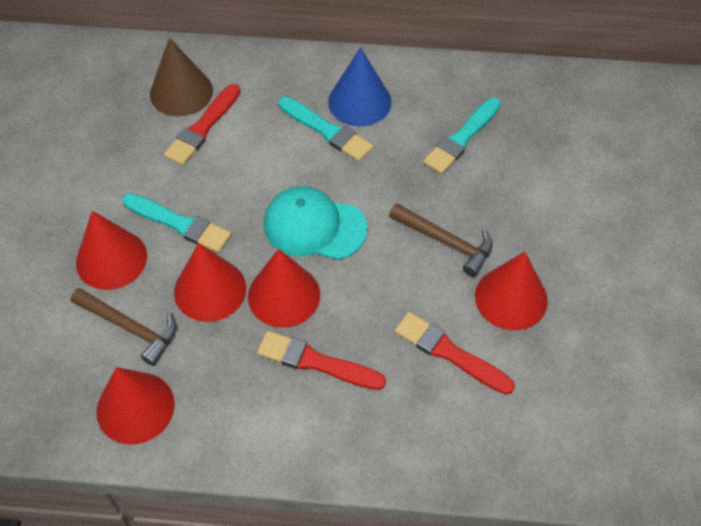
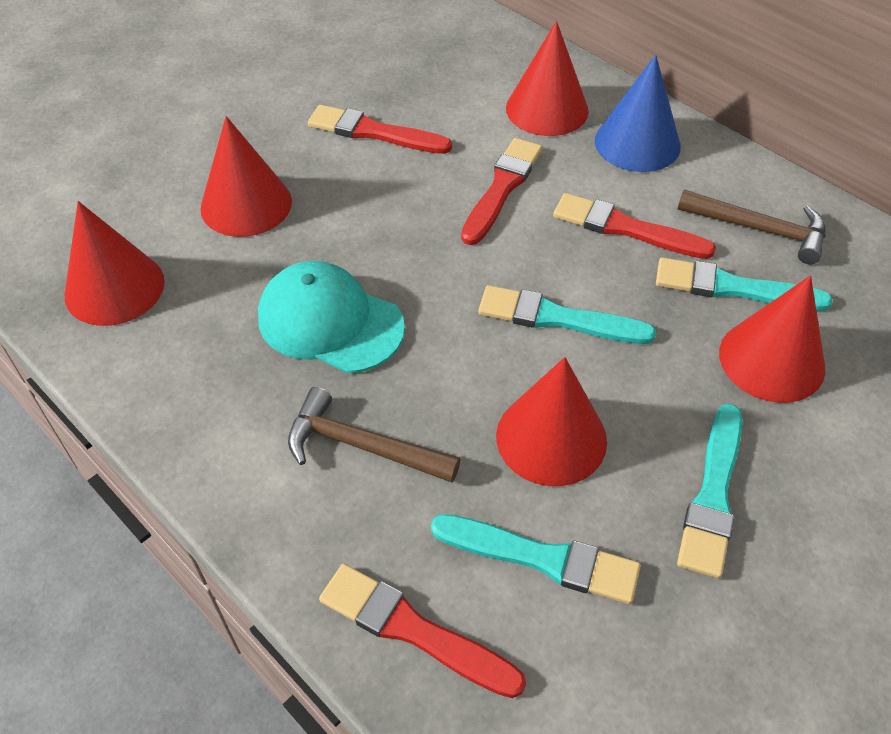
brown cone: 1 -> 0
red brush: 3 -> 4
turquoise brush: 3 -> 4

